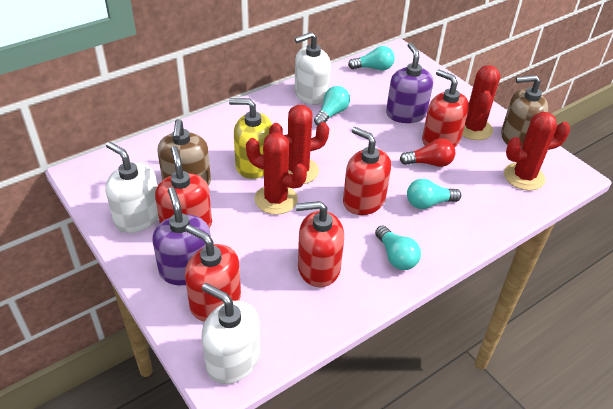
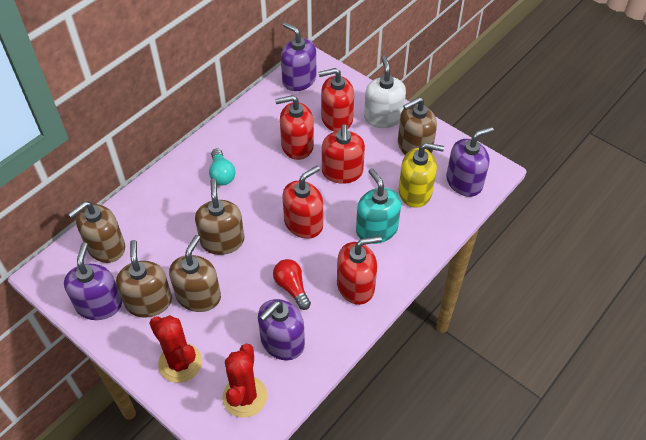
brown soap dispenser: 2 -> 5
purple soap dispenser: 2 -> 4
red cactus: 4 -> 2
turquoise light bulb: 4 -> 1
turquoise soap dispenser: 0 -> 1
white soap dispenser: 3 -> 1

